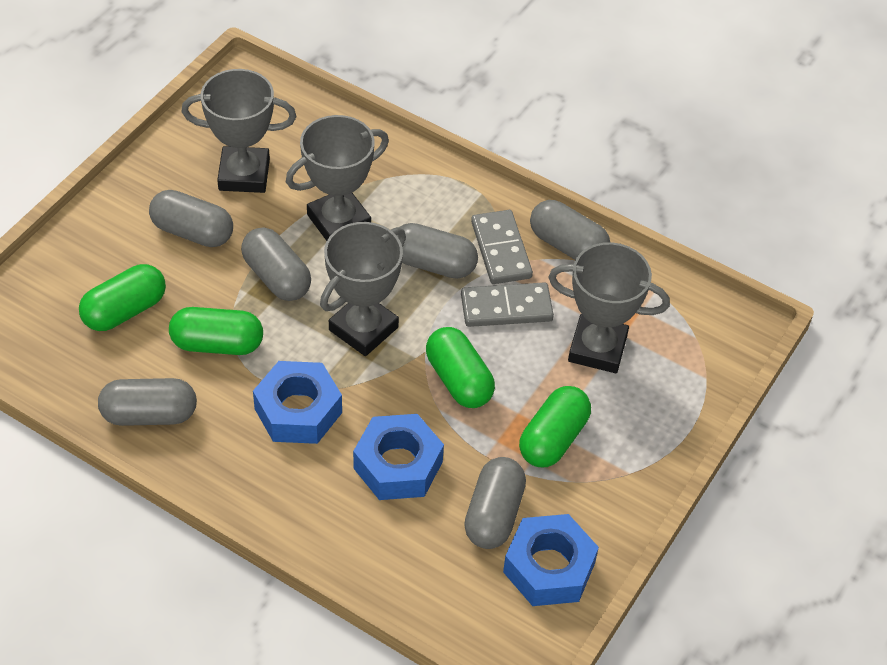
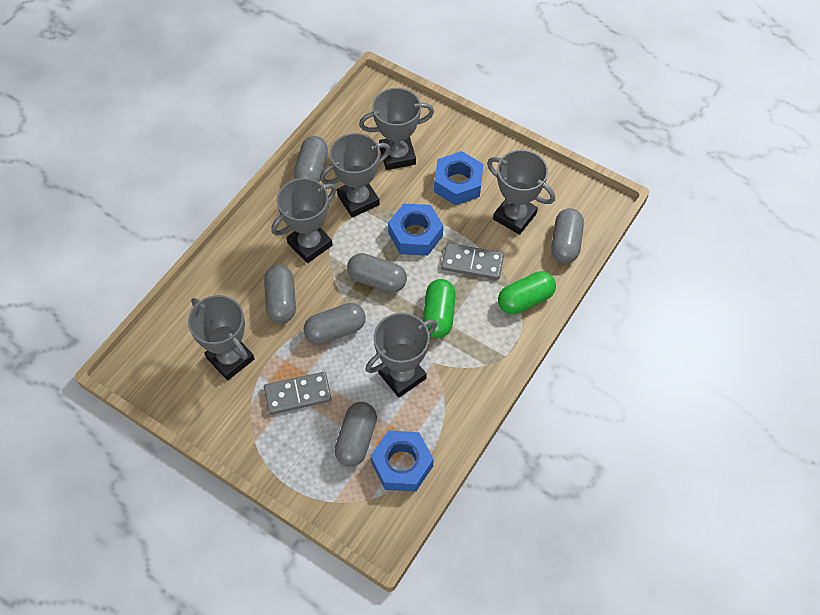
green capsule: 4 -> 2
grey trophy: 4 -> 6

